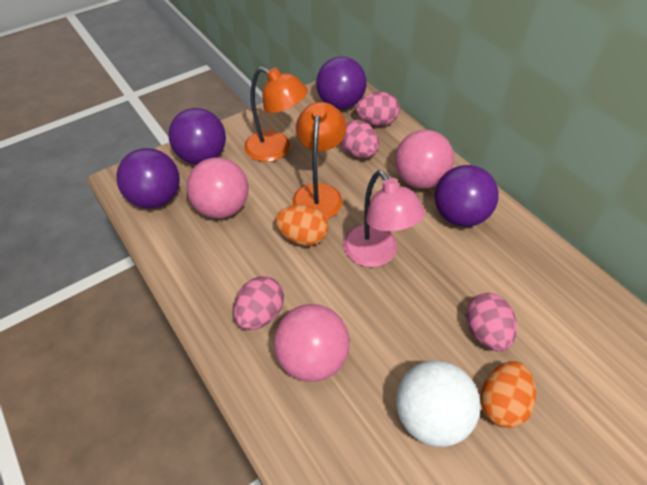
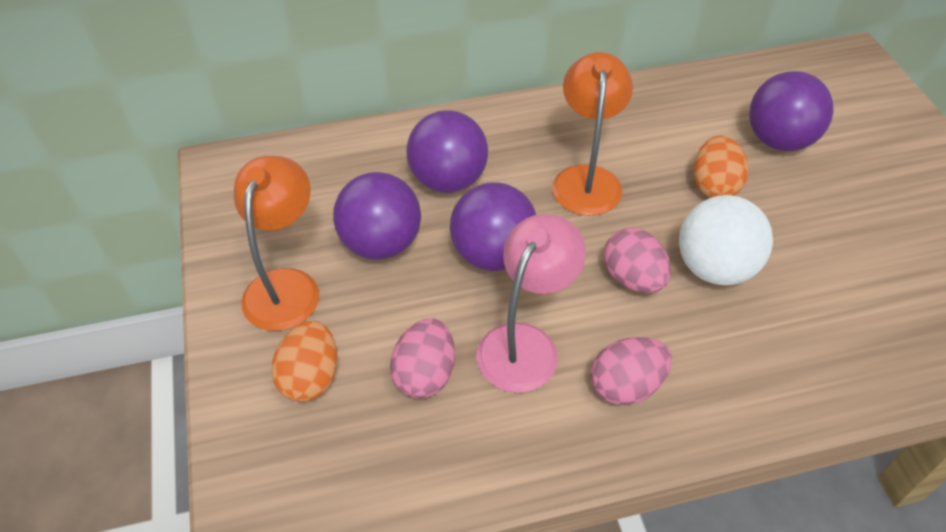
pink ball: 3 -> 0
pink egg: 4 -> 3

